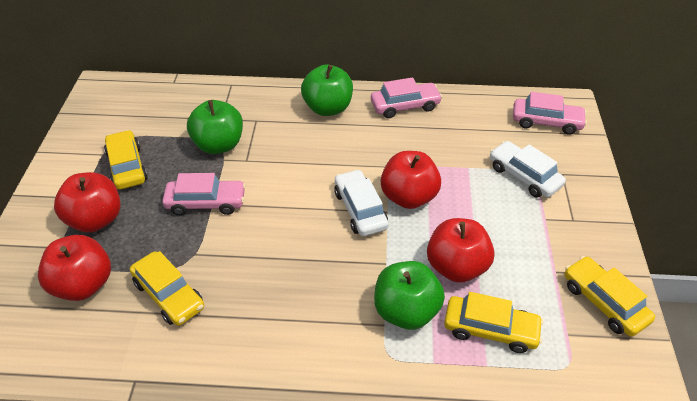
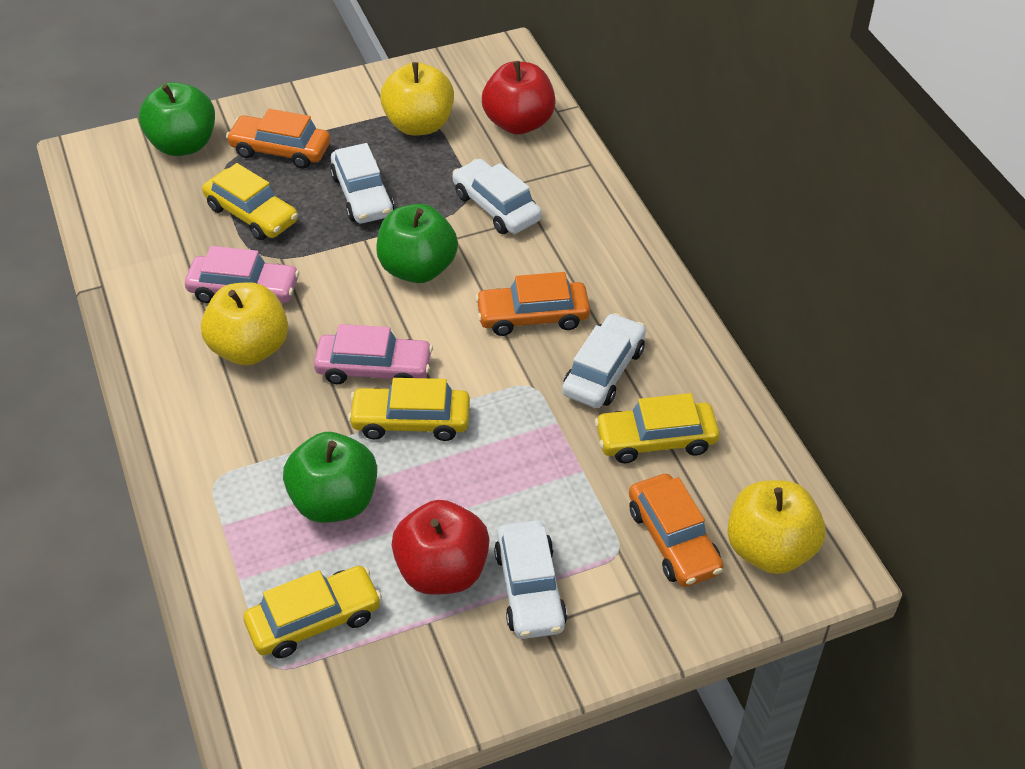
orange car: 0 -> 3
pink car: 3 -> 2
red apple: 4 -> 2
white car: 2 -> 4
yellow apple: 0 -> 3

